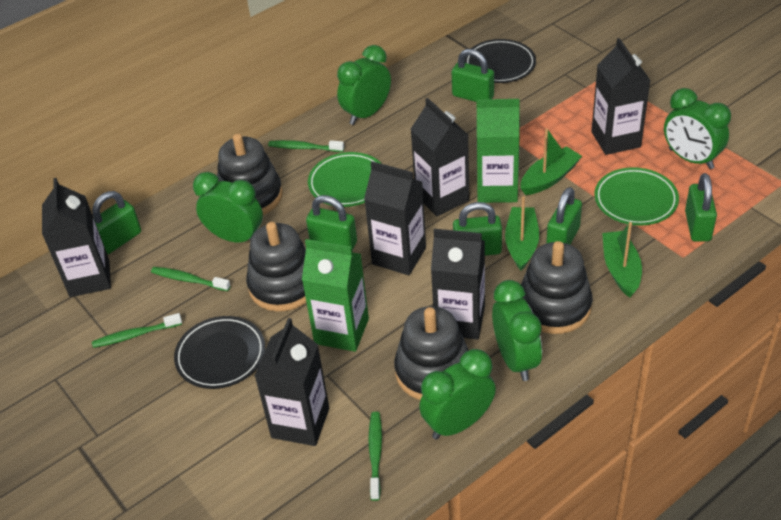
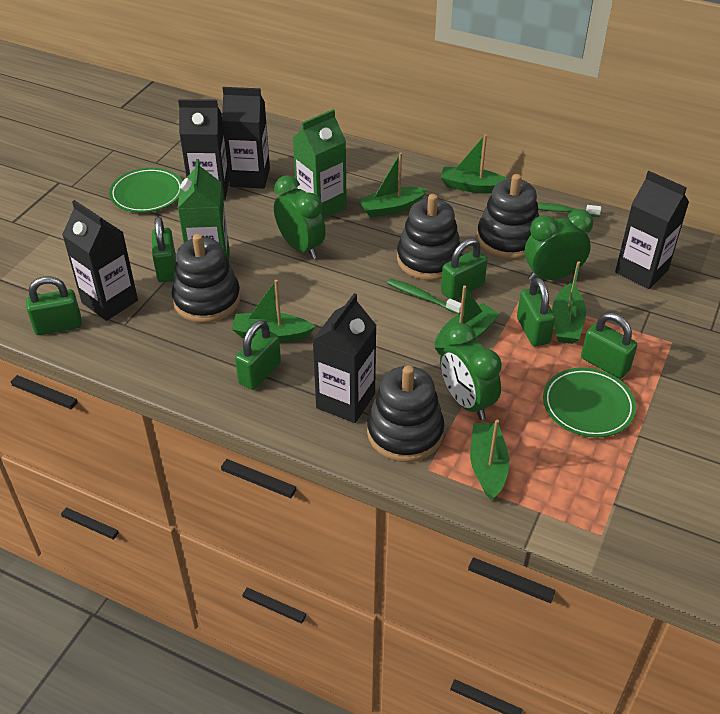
black carton: 6 -> 5
black plate: 2 -> 0
green boat: 3 -> 6
green clock: 5 -> 3
green toothbrush: 4 -> 2

